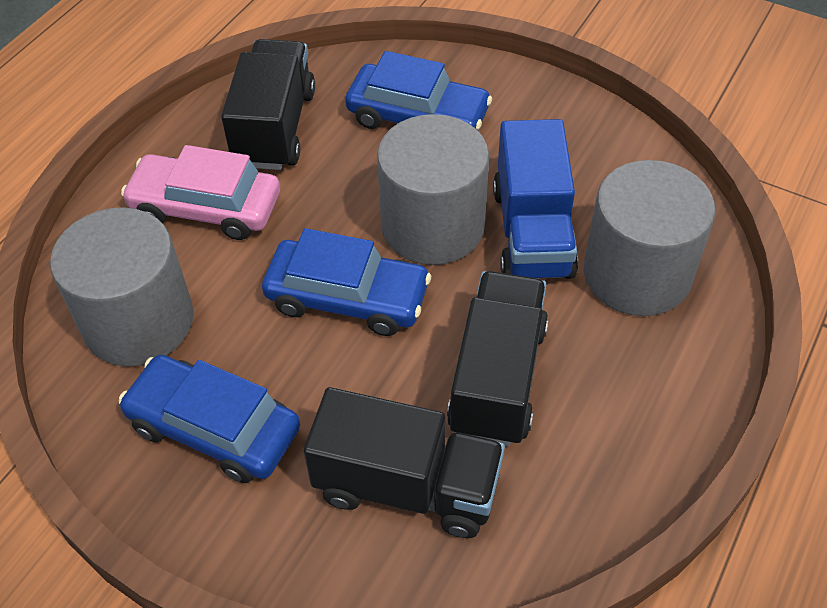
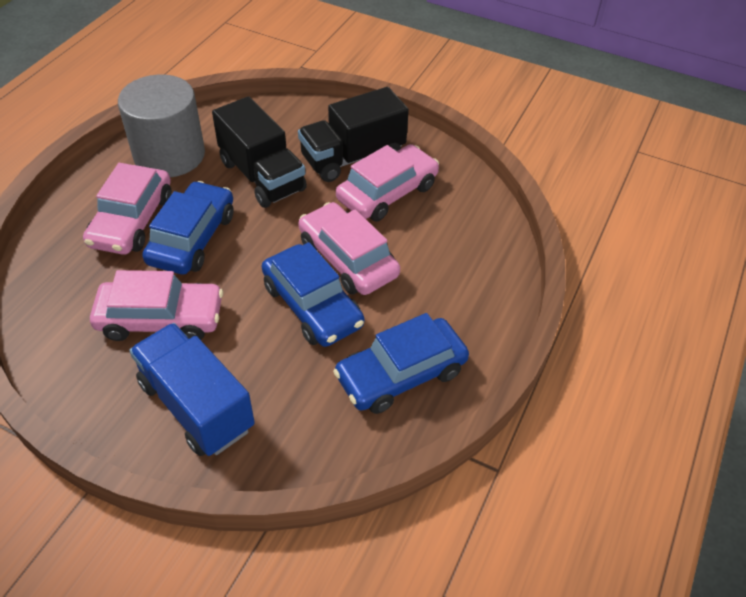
black truck: 3 -> 2
grey cylinder: 3 -> 1
pink car: 1 -> 4

